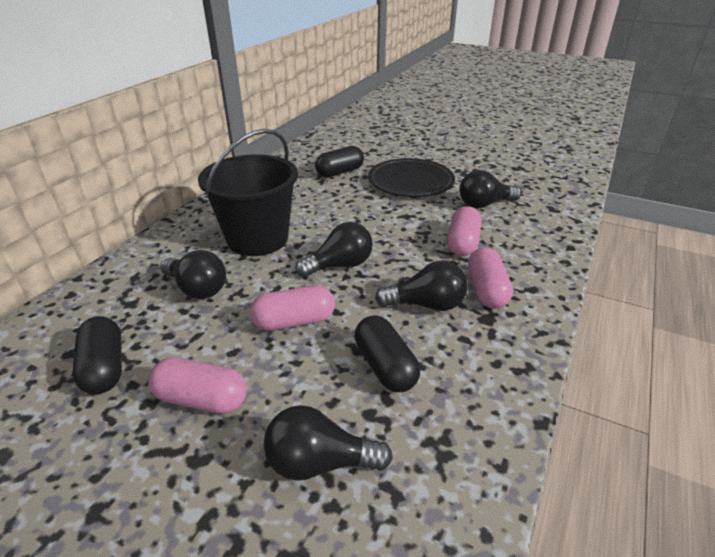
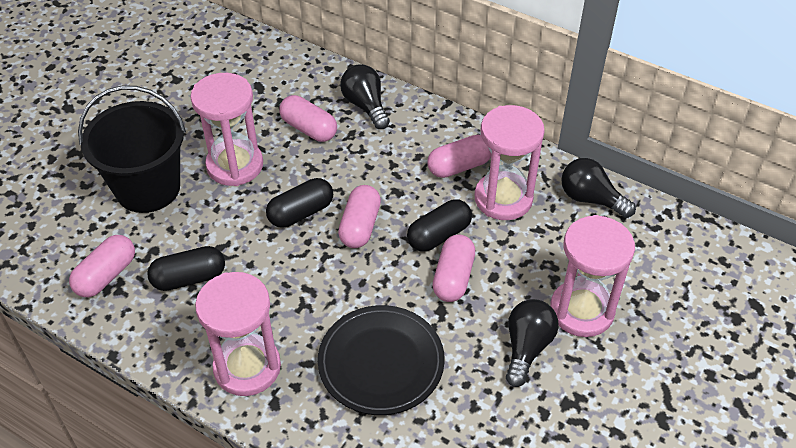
black light bulb: 5 -> 3
pink capsule: 4 -> 5
pink hourglass: 0 -> 4

